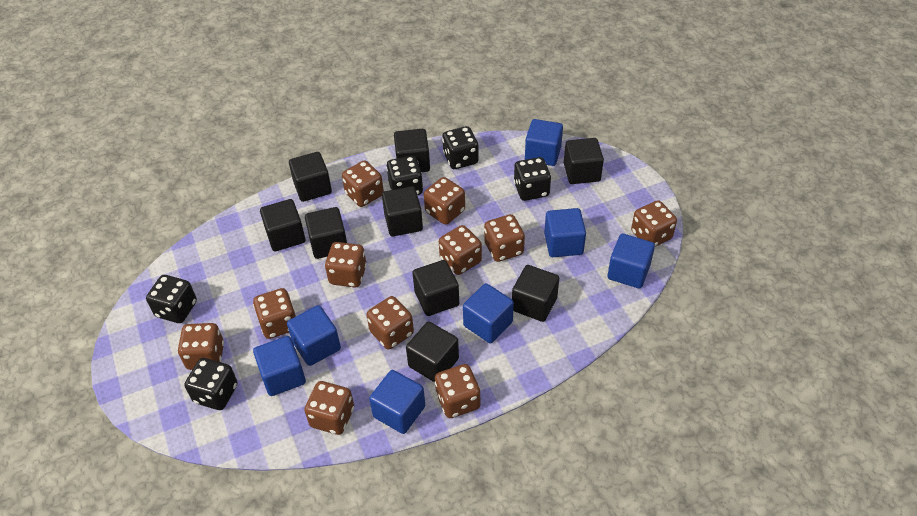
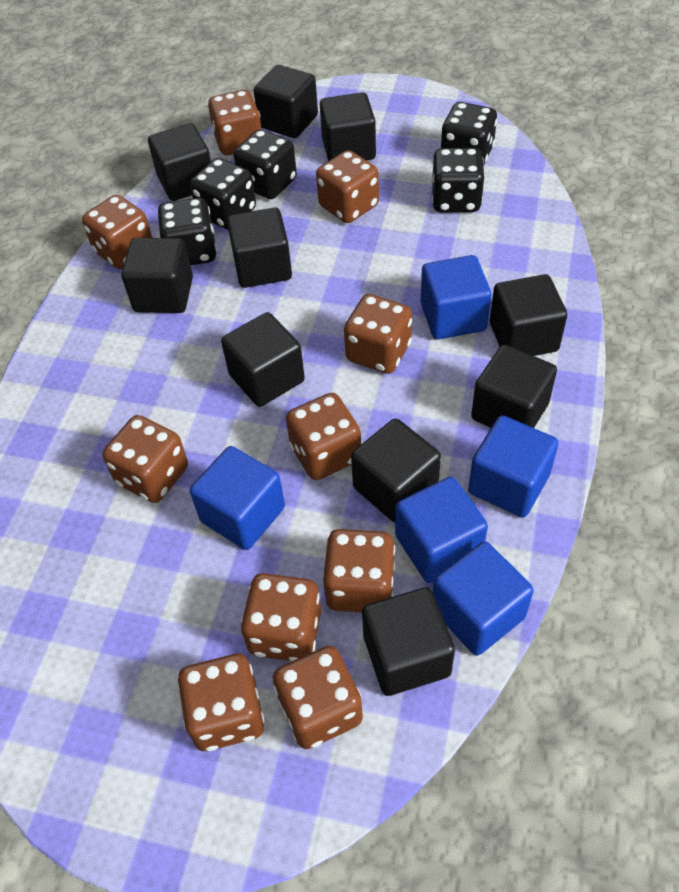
black cube: 9 -> 10
blue cube: 7 -> 5
brown dice: 11 -> 10

